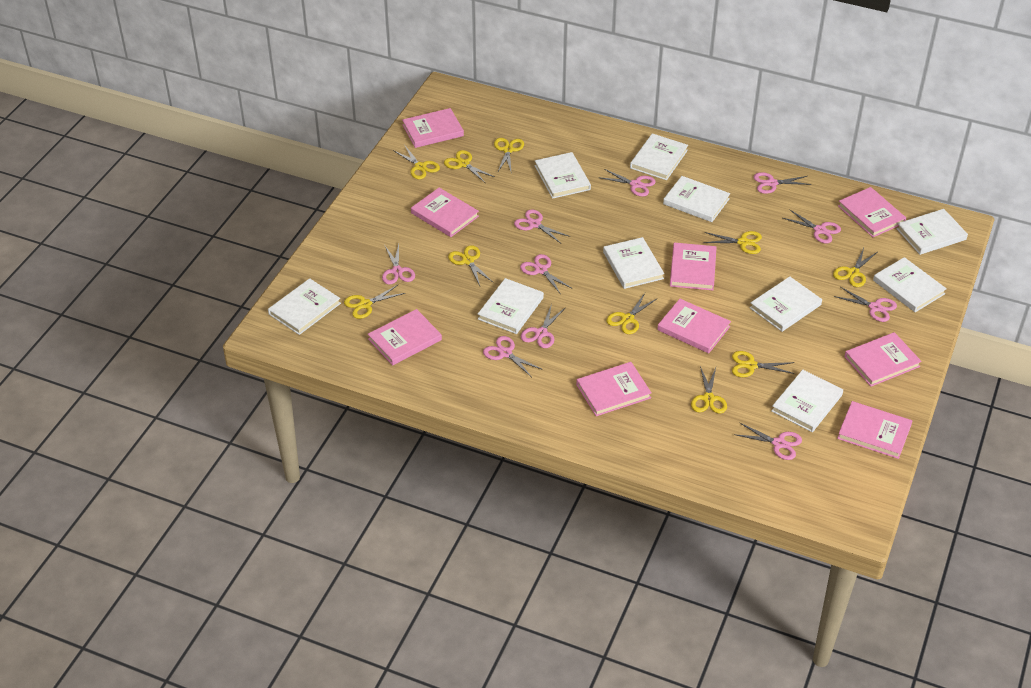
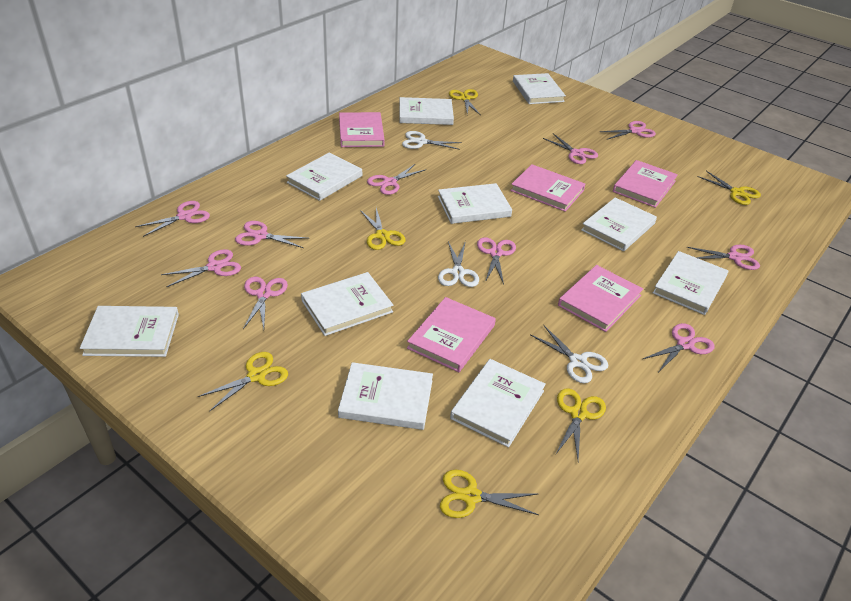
pink book: 9 -> 5
white scissors: 0 -> 3
yellow scissors: 10 -> 6

